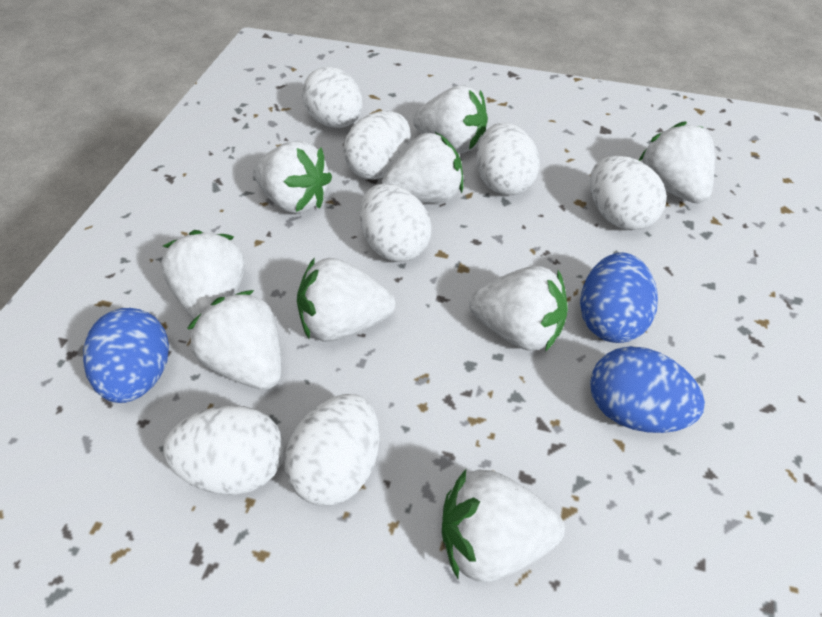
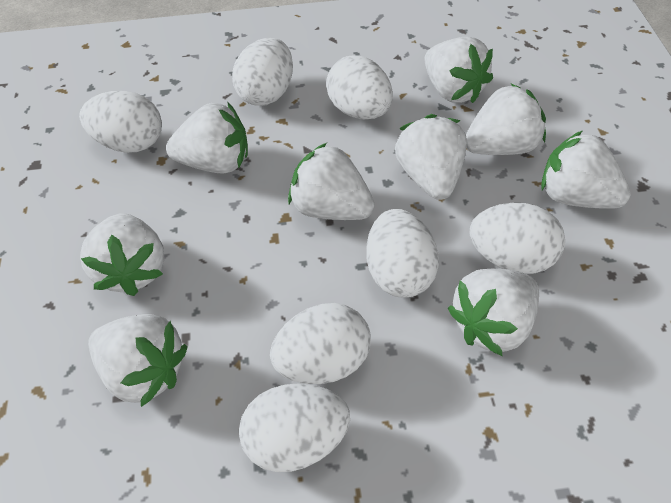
blue egg: 3 -> 0

